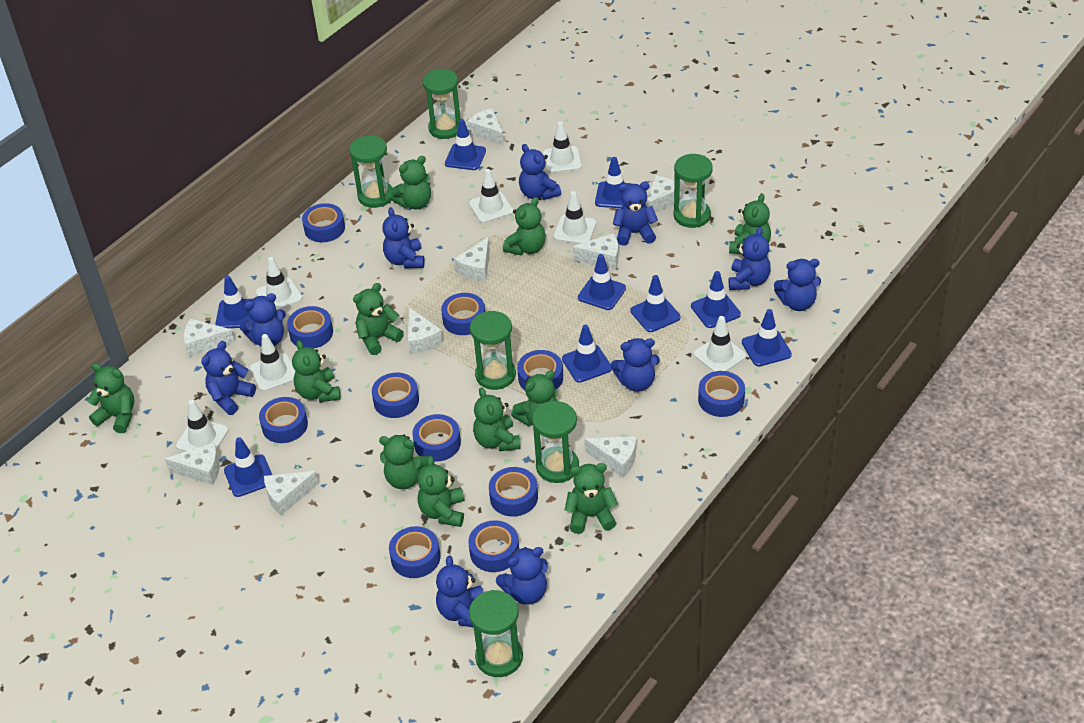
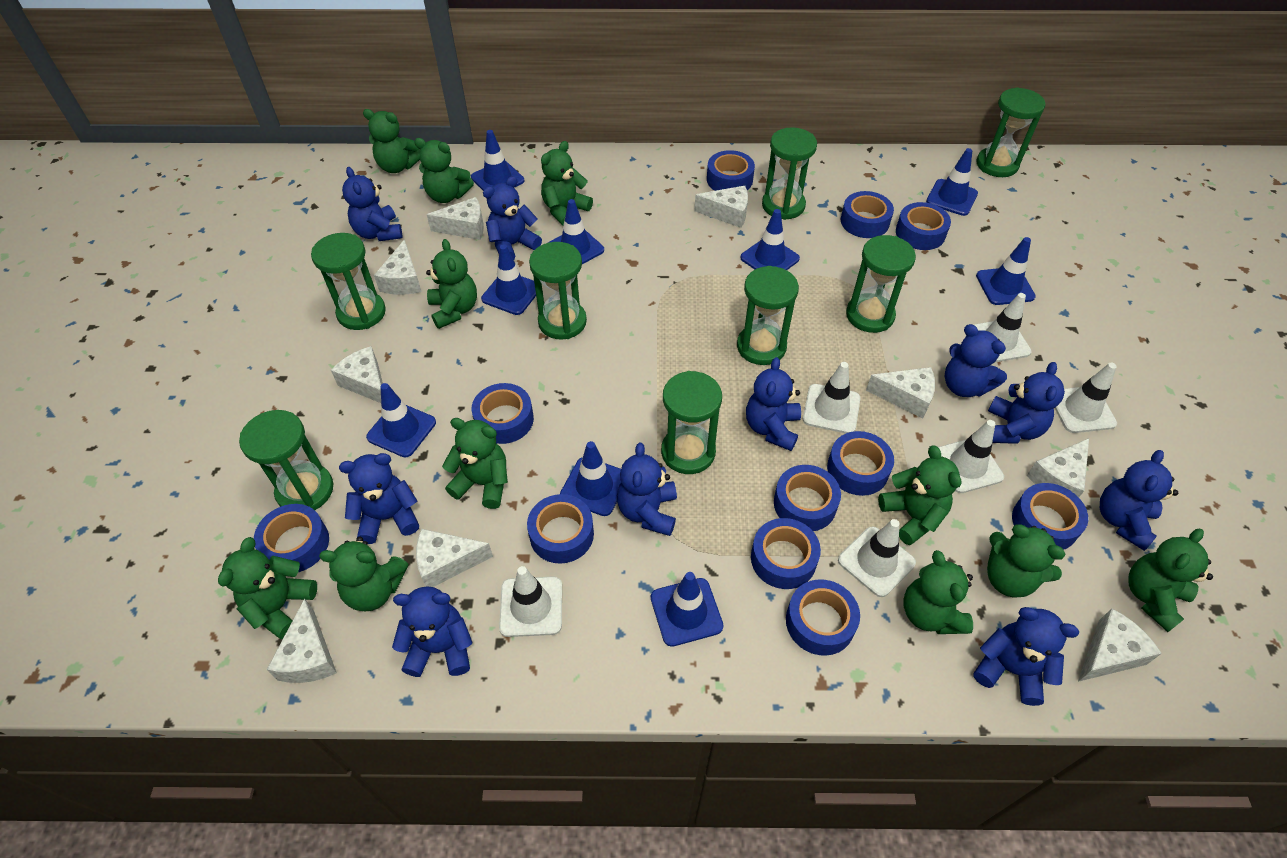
green hourglass: 6 -> 8
white traffic cone: 7 -> 6

